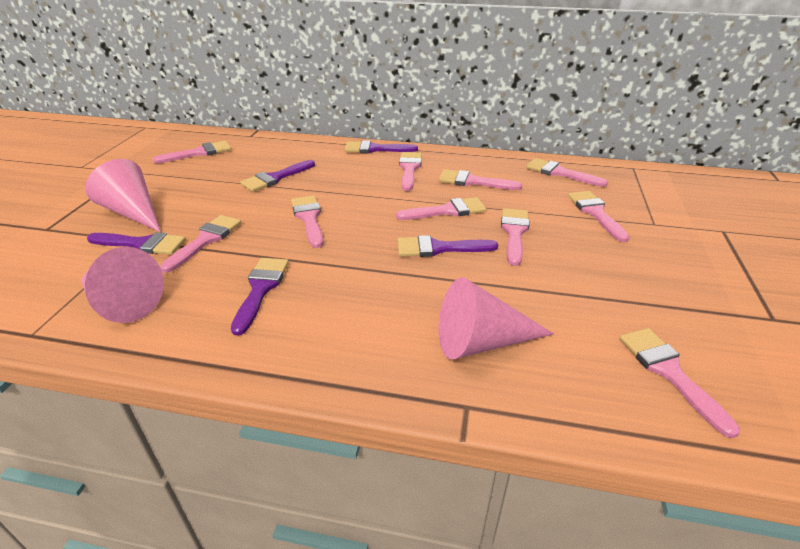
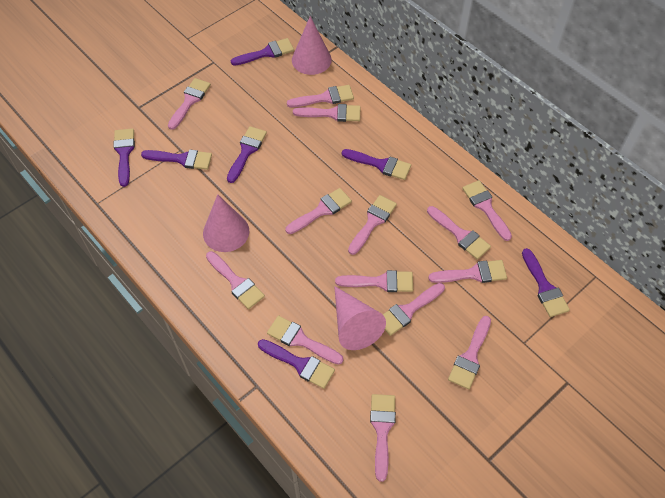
pink brush: 10 -> 14
purple brush: 5 -> 7

